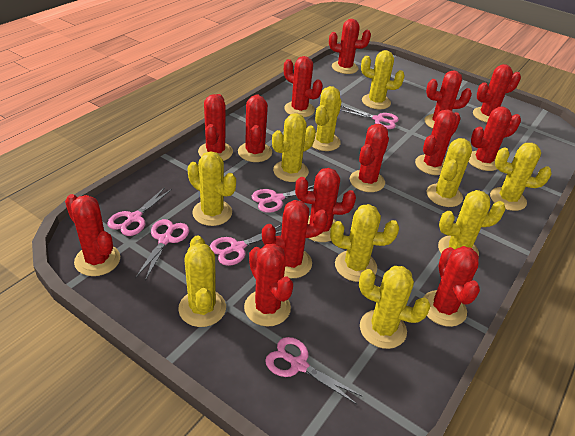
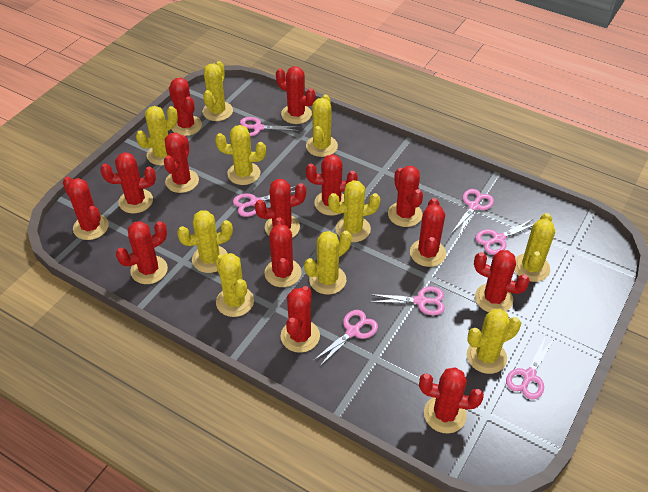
pink scissors: 6 -> 7

